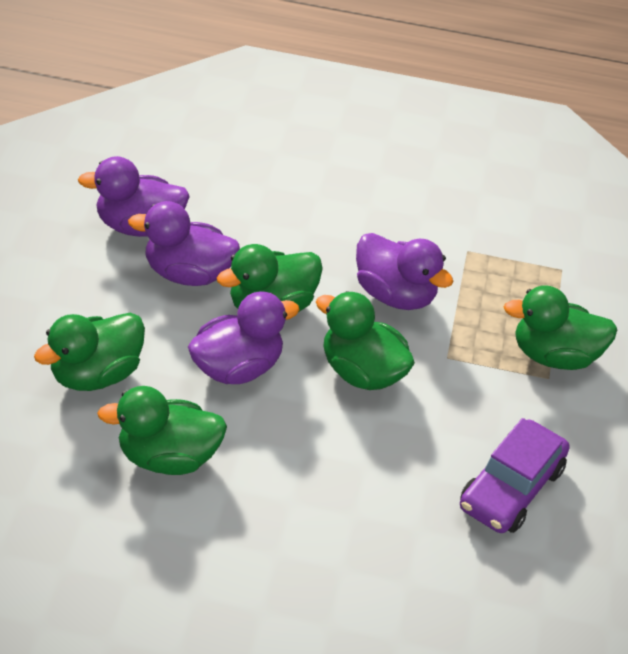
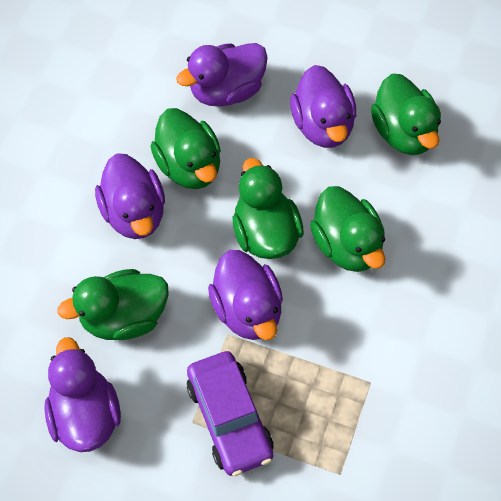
purple duck: 4 -> 5

